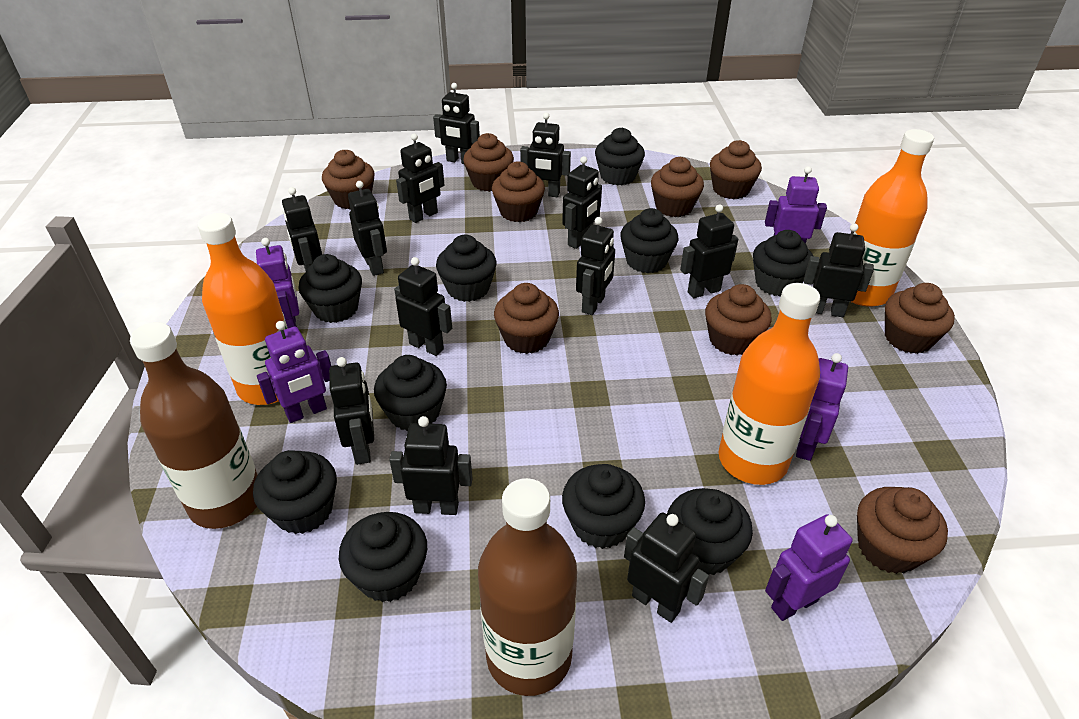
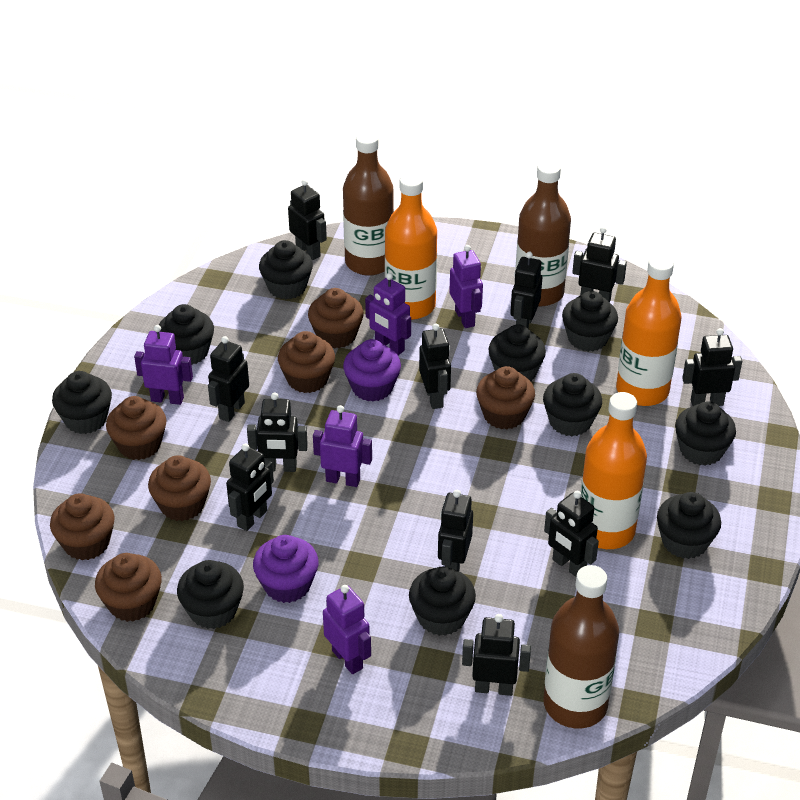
black robot: 13 -> 11
brown bottle: 2 -> 3
brown cupcake: 9 -> 7
purple cupcake: 0 -> 2

